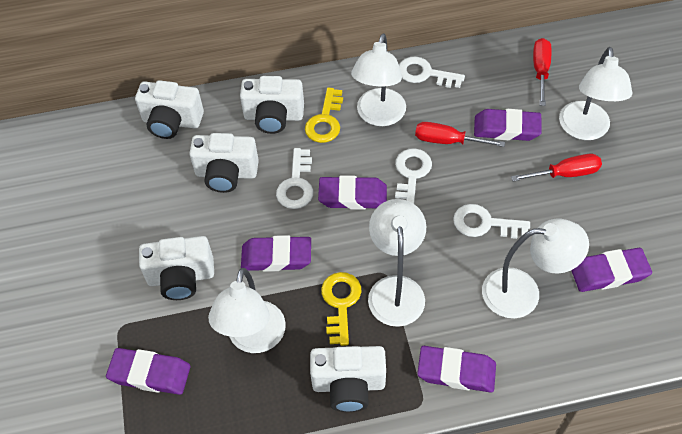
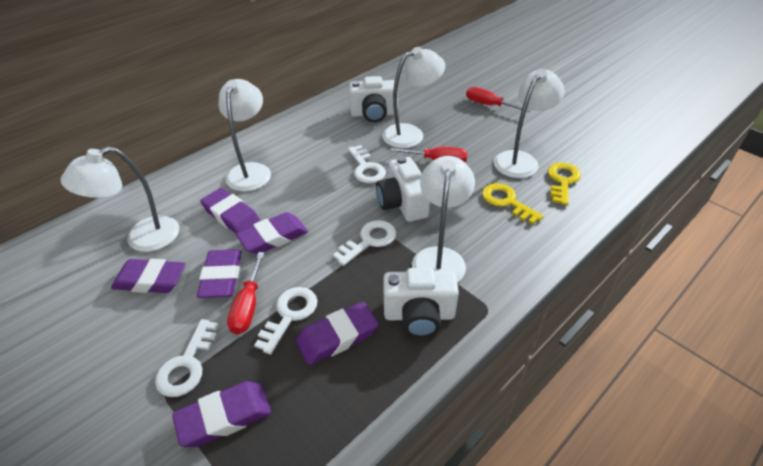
white camera: 5 -> 3

